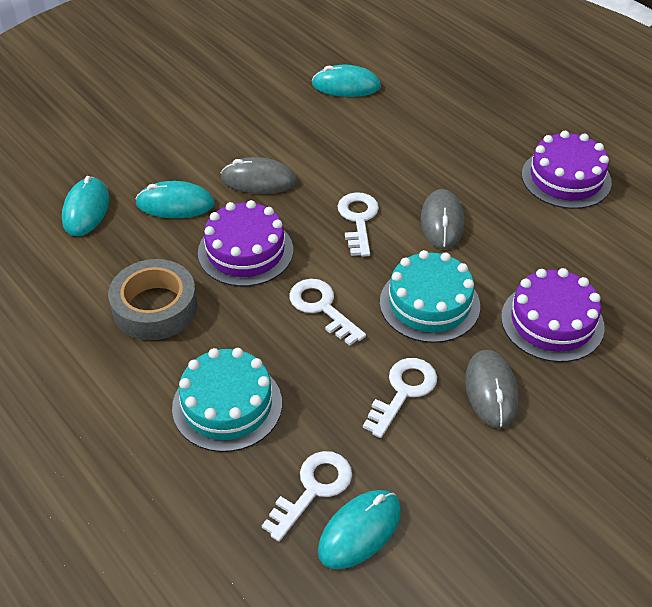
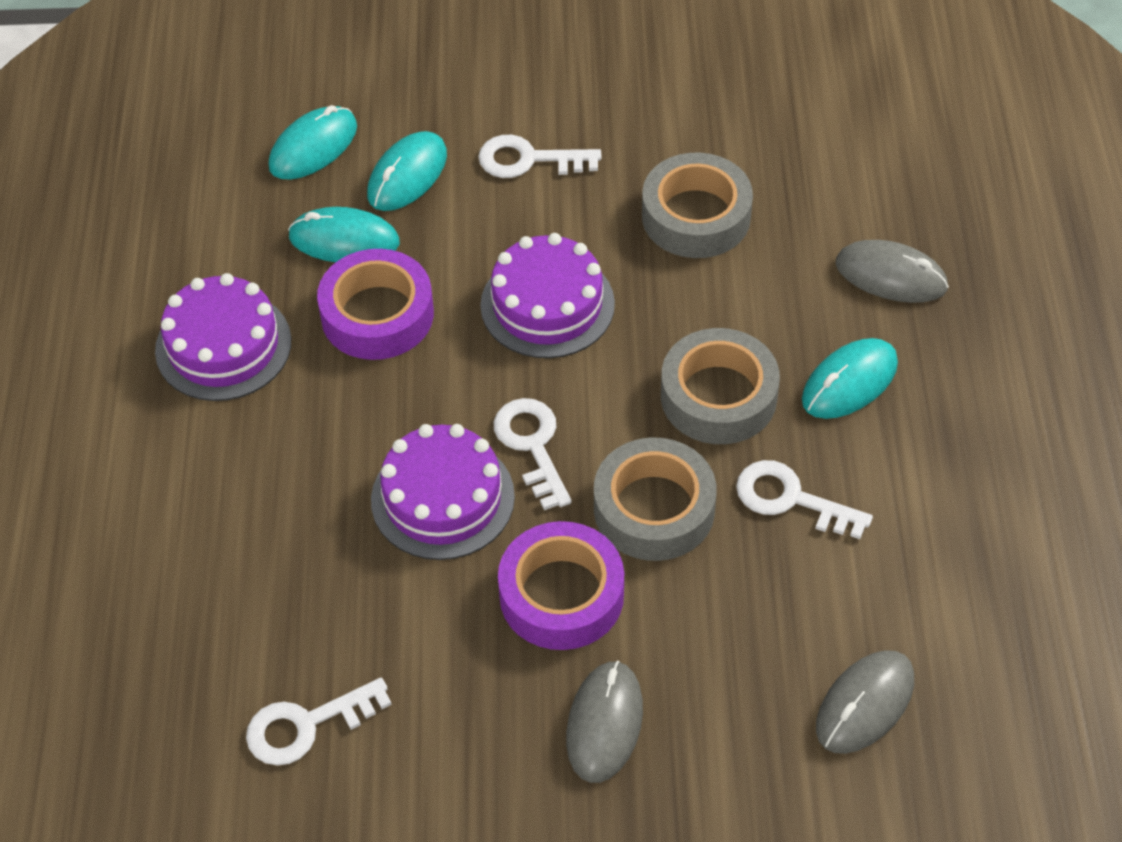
grey tape: 1 -> 3
purple tape: 0 -> 2
turquoise cake: 2 -> 0

